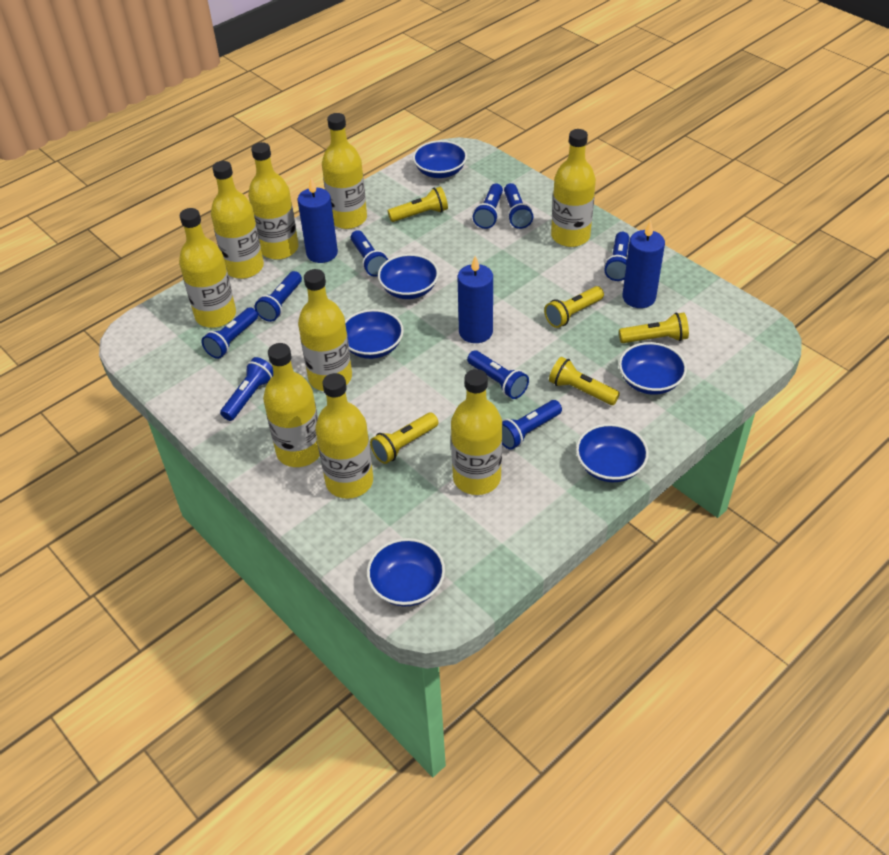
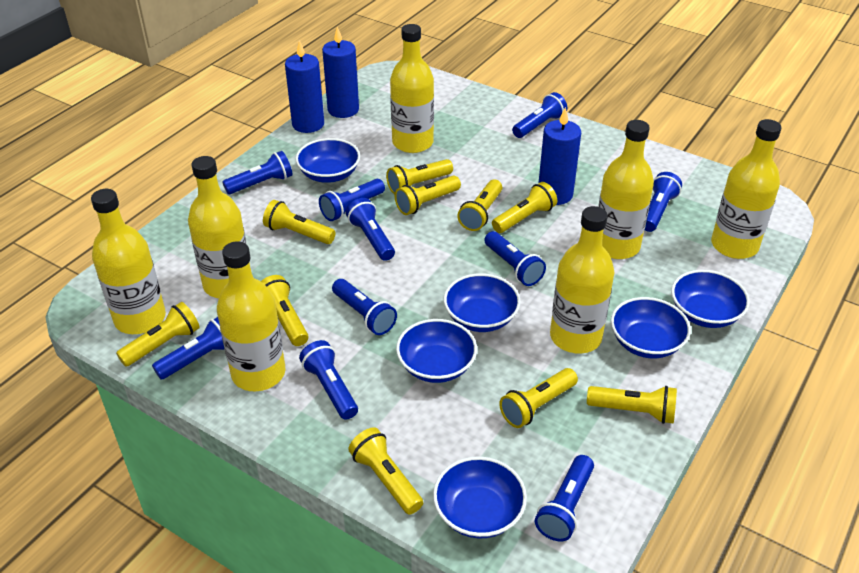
blue flashlight: 9 -> 10
yellow bottle: 9 -> 7
yellow flashlight: 5 -> 10

